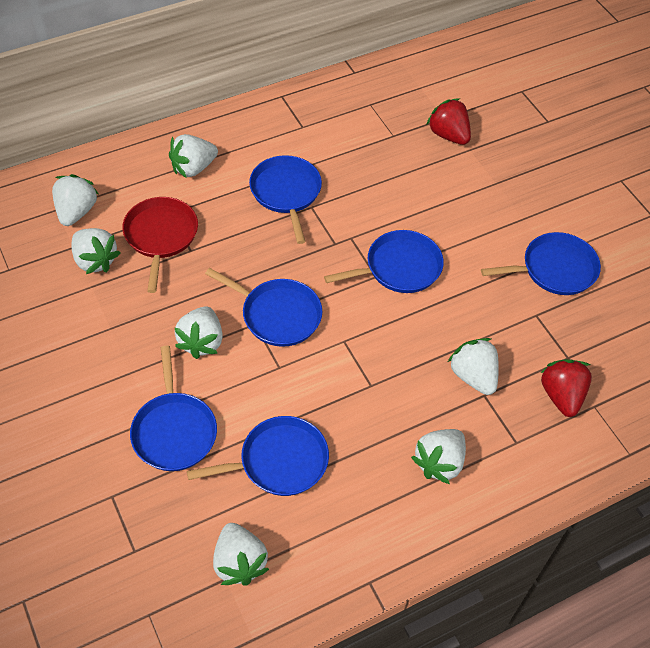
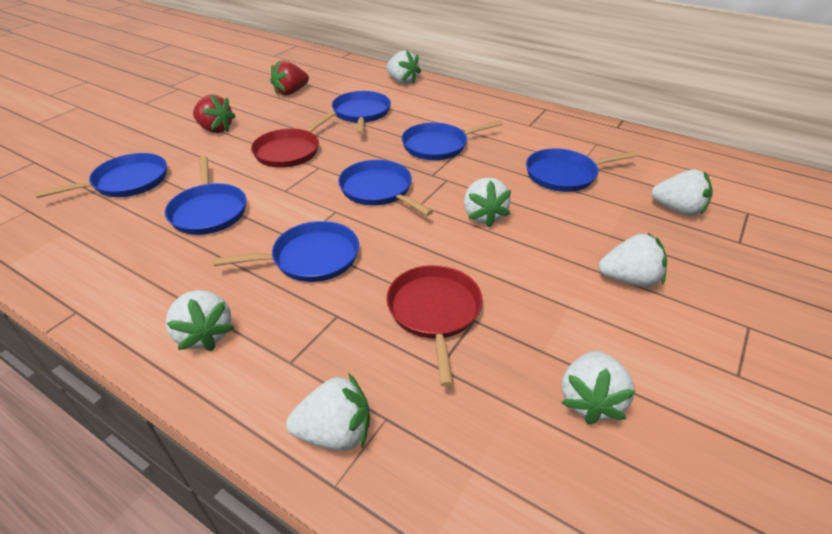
blue pan: 6 -> 7
red pan: 1 -> 2

